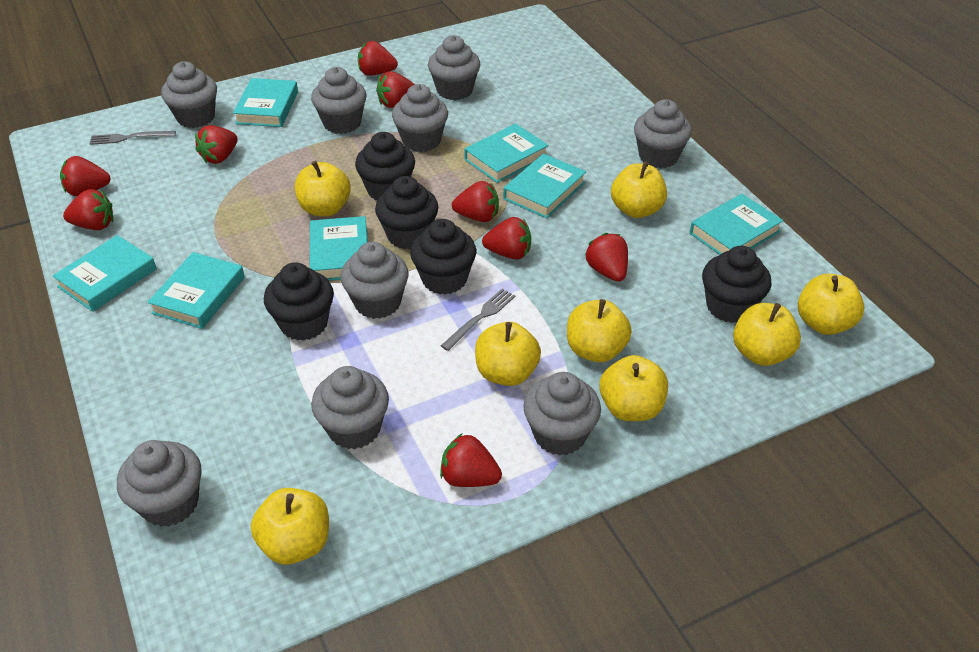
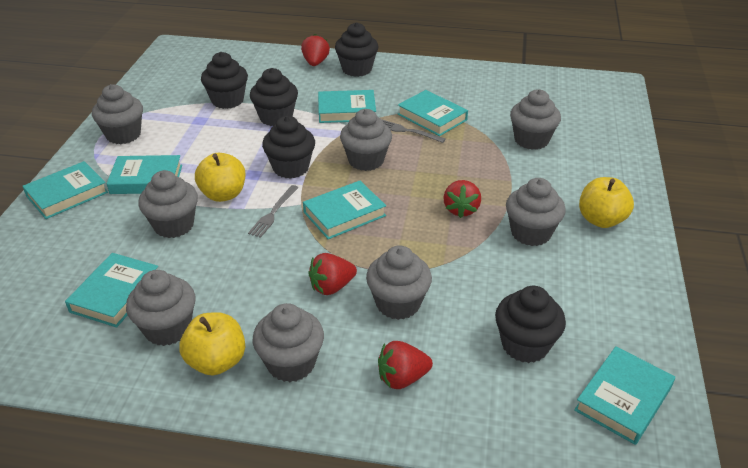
grey cupcake: 9 -> 8
red strawberry: 9 -> 4
yellow apple: 8 -> 3

